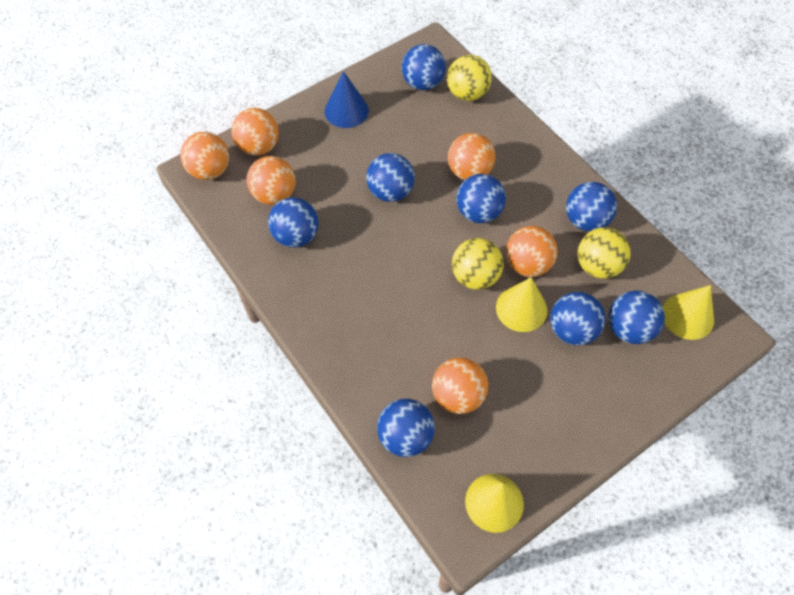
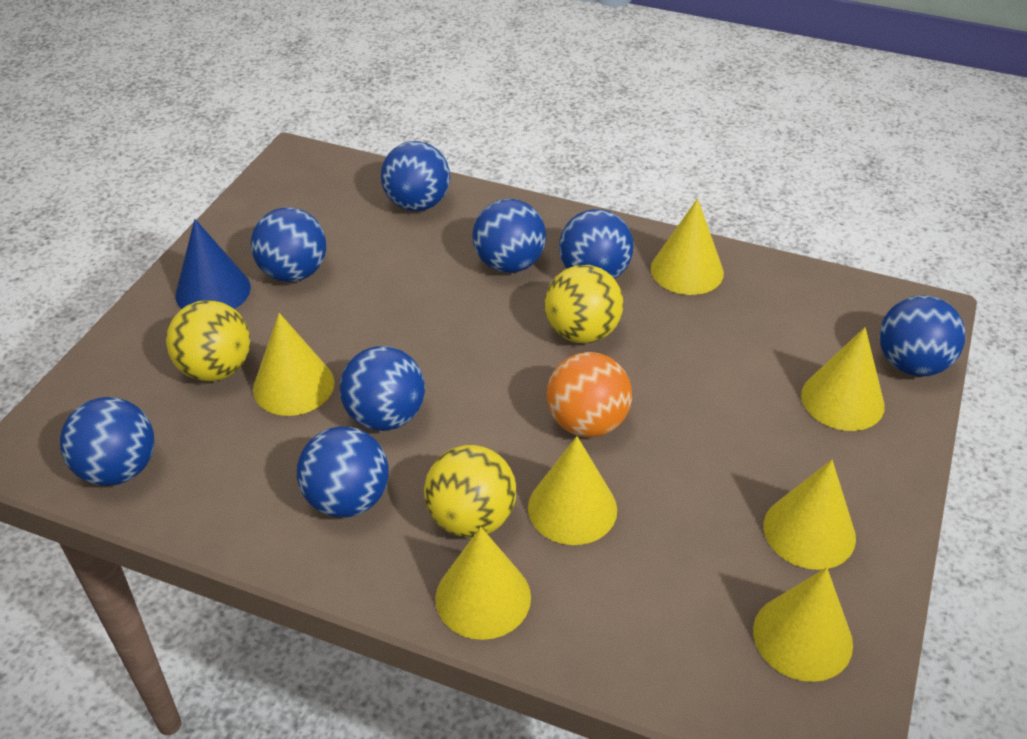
orange ball: 6 -> 1
yellow cone: 3 -> 7

